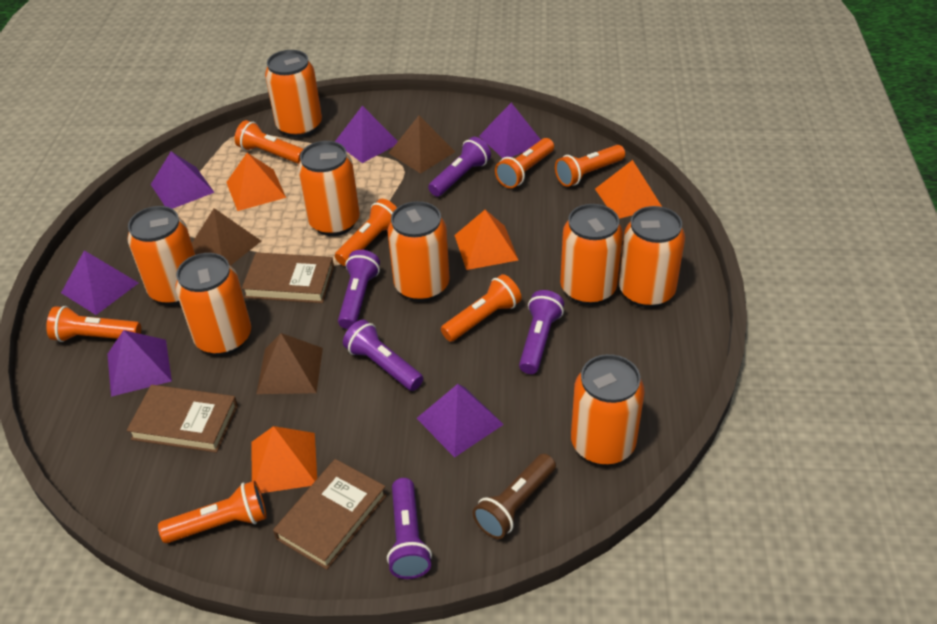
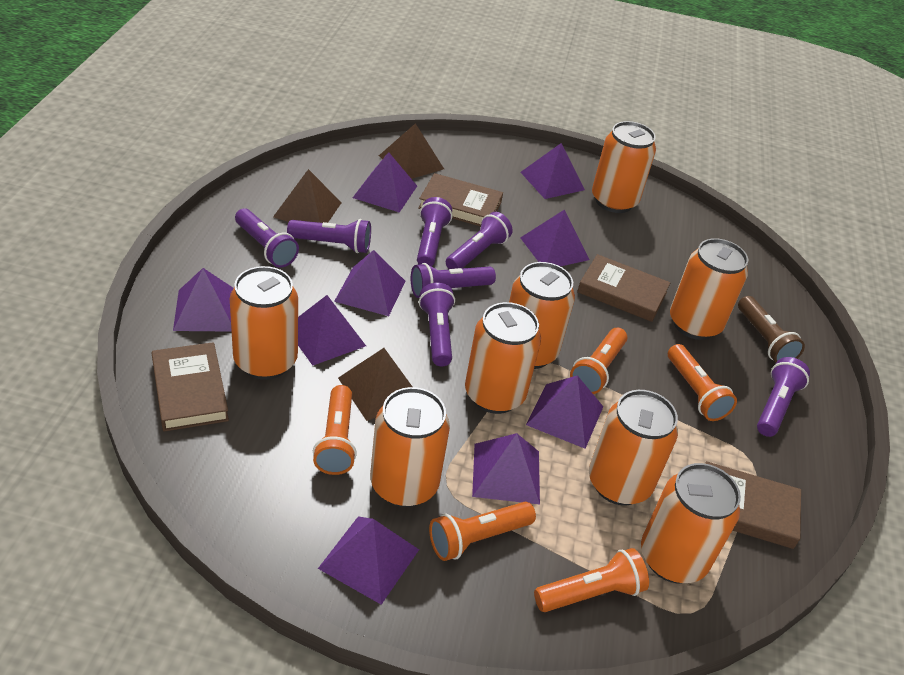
brown book: 3 -> 4
orange flashlight: 7 -> 5
orange pyramid: 4 -> 0
purple flashlight: 5 -> 7
purple pyramid: 6 -> 9

